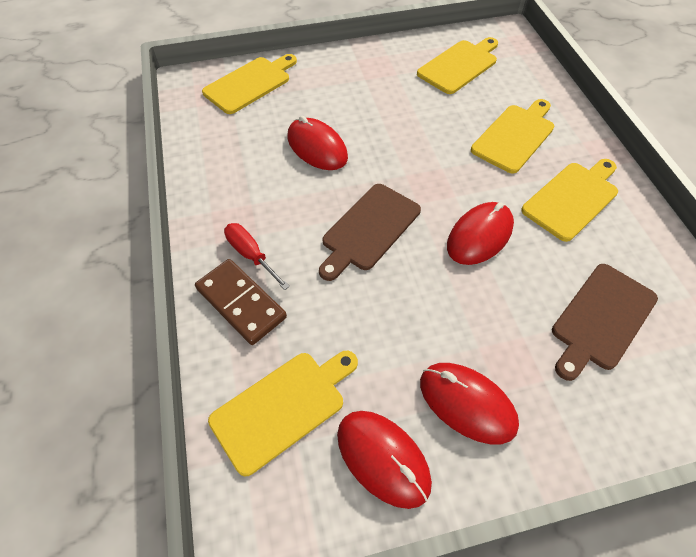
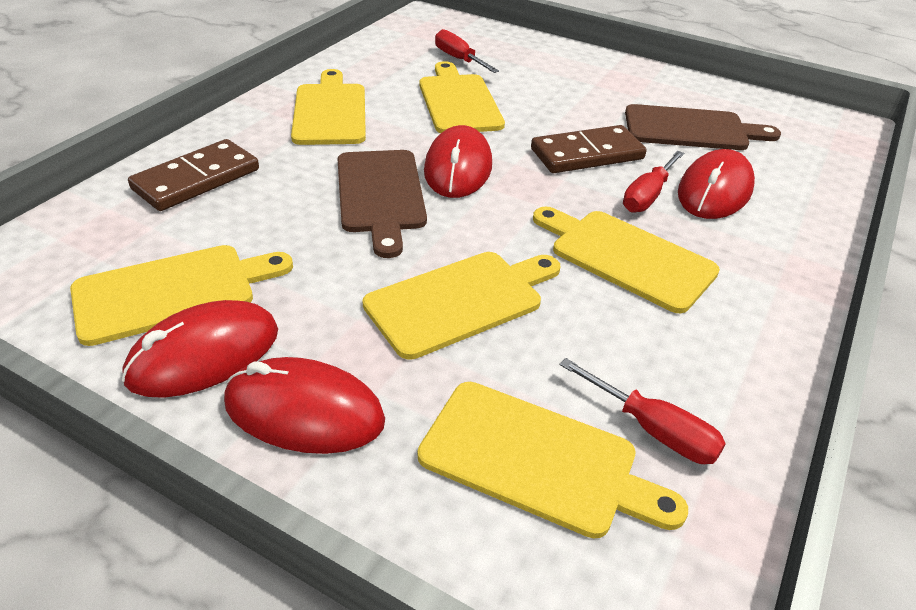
brown domino: 1 -> 2
red screwdriver: 1 -> 3
yellow cutting board: 5 -> 6

